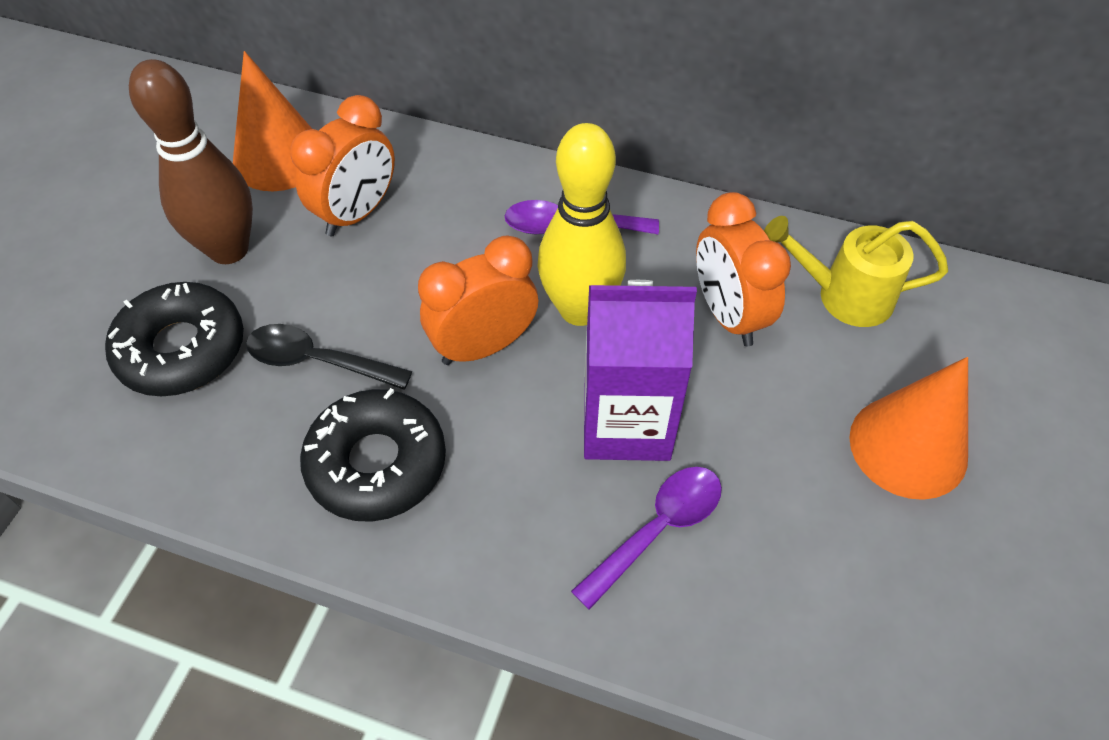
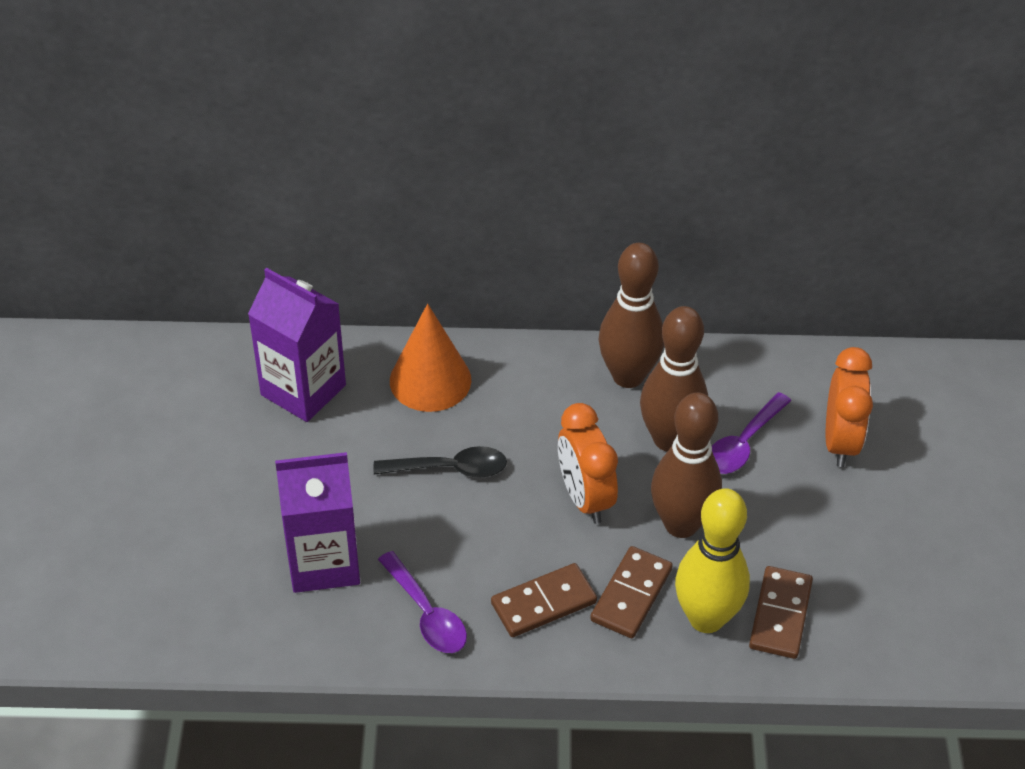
black donut: 2 -> 0
brown bowling pin: 1 -> 3
brown domino: 0 -> 3
orange clock: 3 -> 2
orange cone: 2 -> 1
purple carton: 1 -> 2
yellow watering can: 1 -> 0

